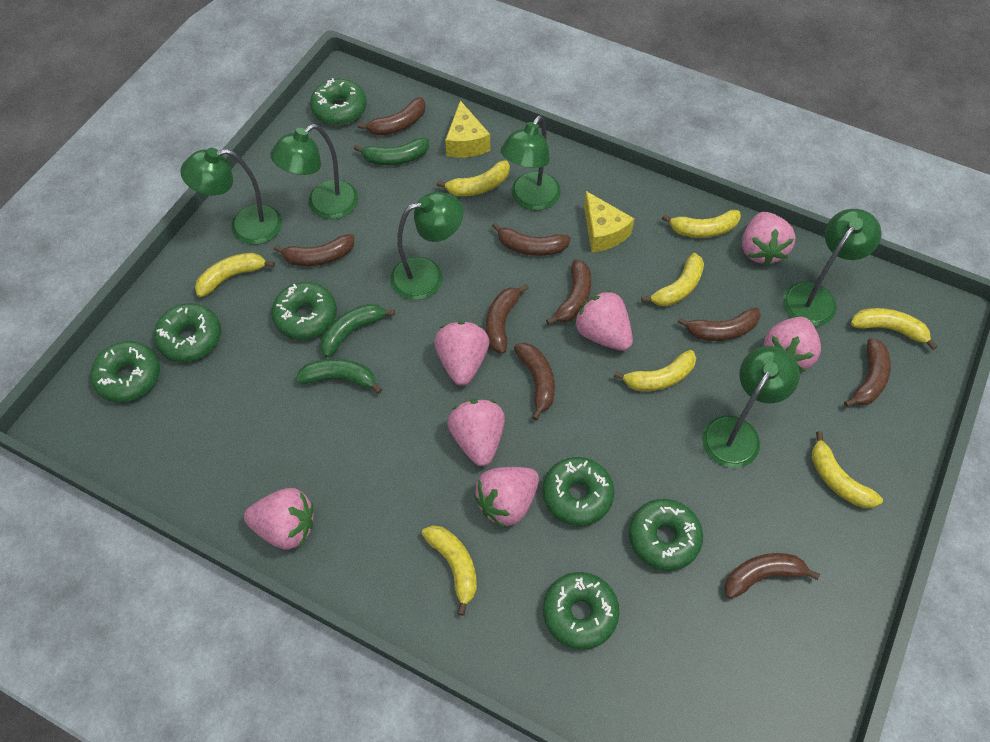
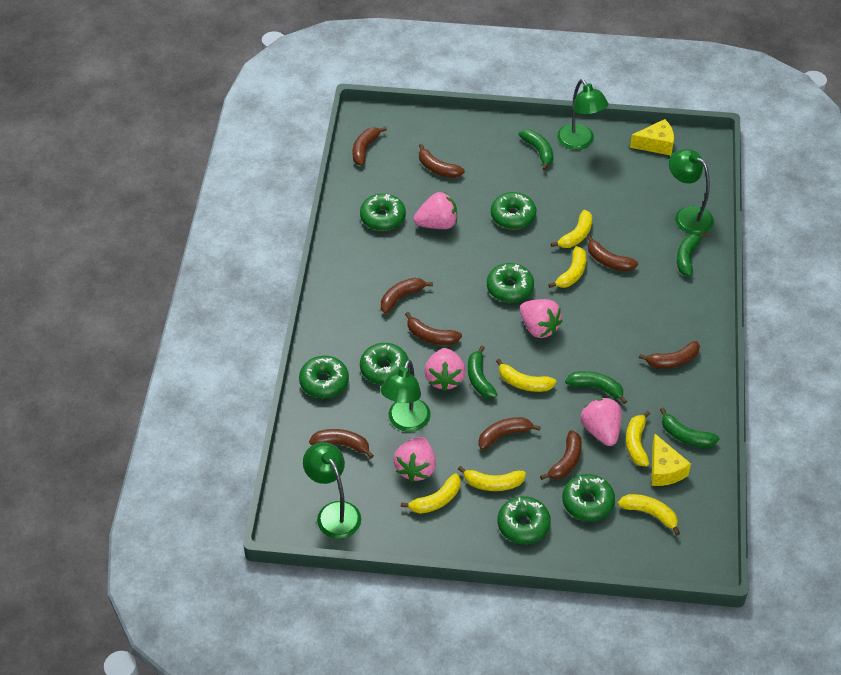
green banana: 3 -> 5
green lamp: 6 -> 4
pink strawberry: 7 -> 5
yellow banana: 8 -> 7

